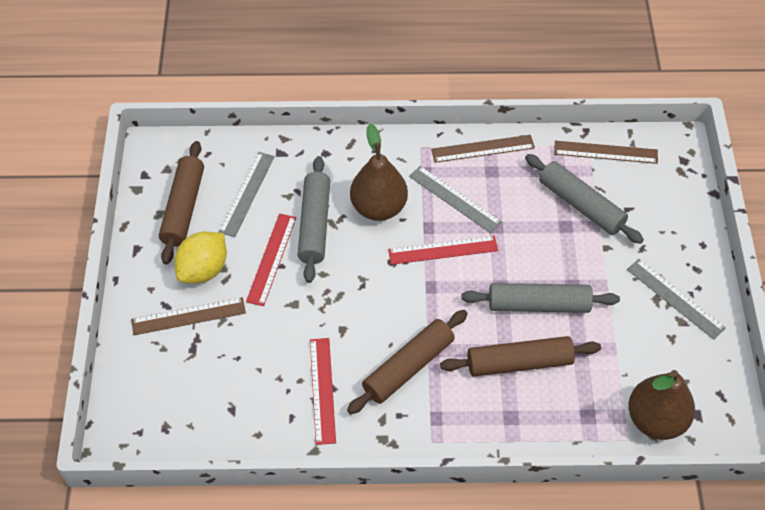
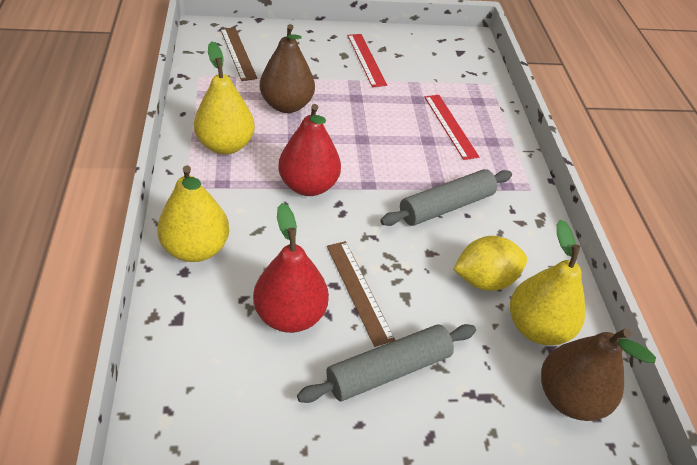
brown rolling pin: 3 -> 0
brown ruler: 3 -> 2
grey rolling pin: 3 -> 2
grey ruler: 3 -> 0
red pear: 0 -> 2
red ruler: 3 -> 2
yellow pear: 0 -> 3

